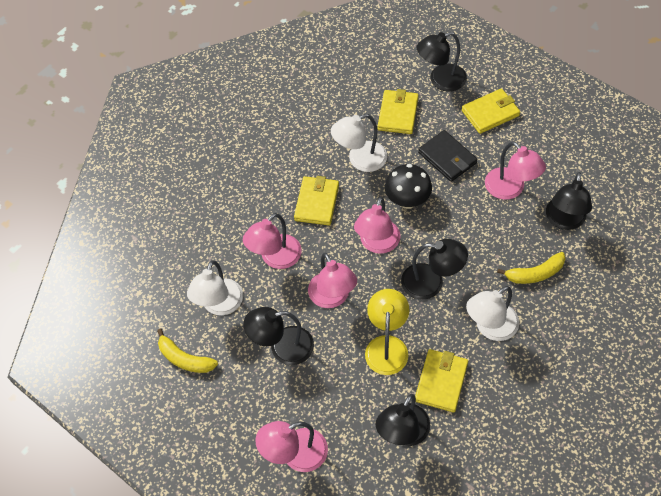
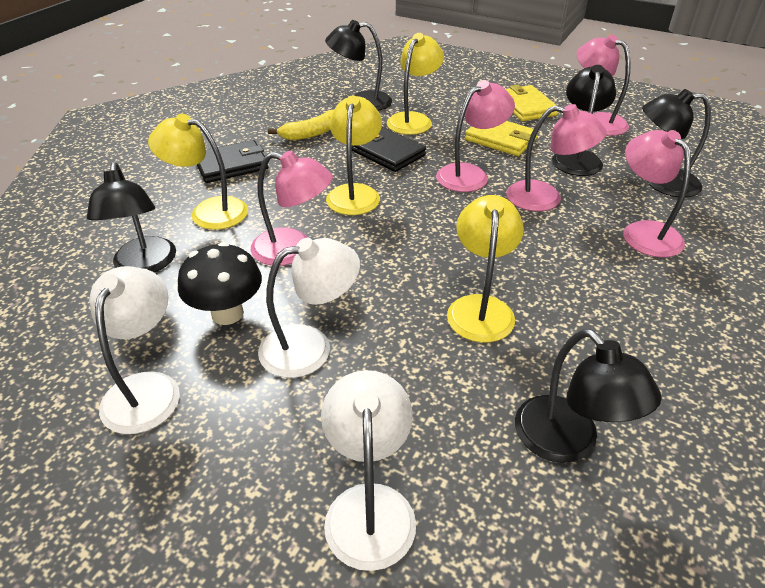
black wallet: 1 -> 2
yellow banana: 2 -> 1
yellow lamp: 1 -> 4
yellow wallet: 4 -> 2

